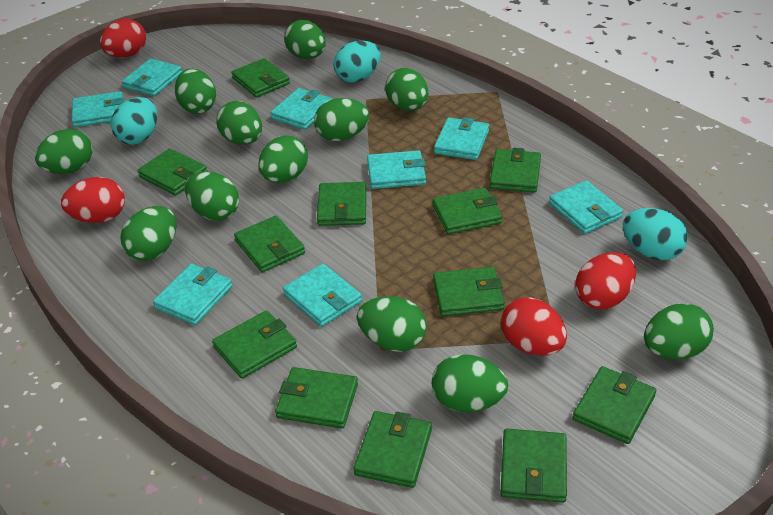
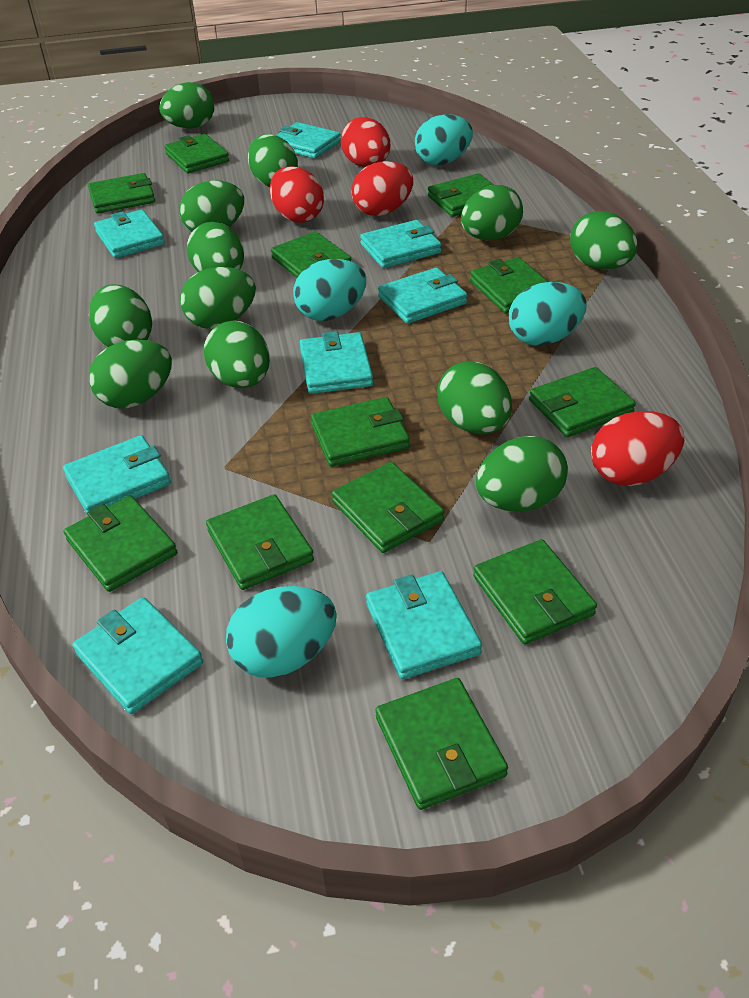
turquoise egg: 3 -> 4

